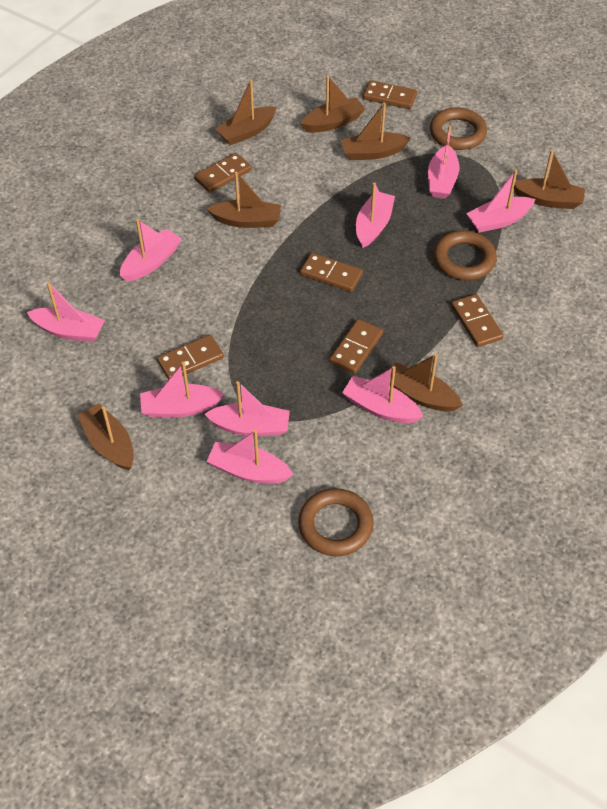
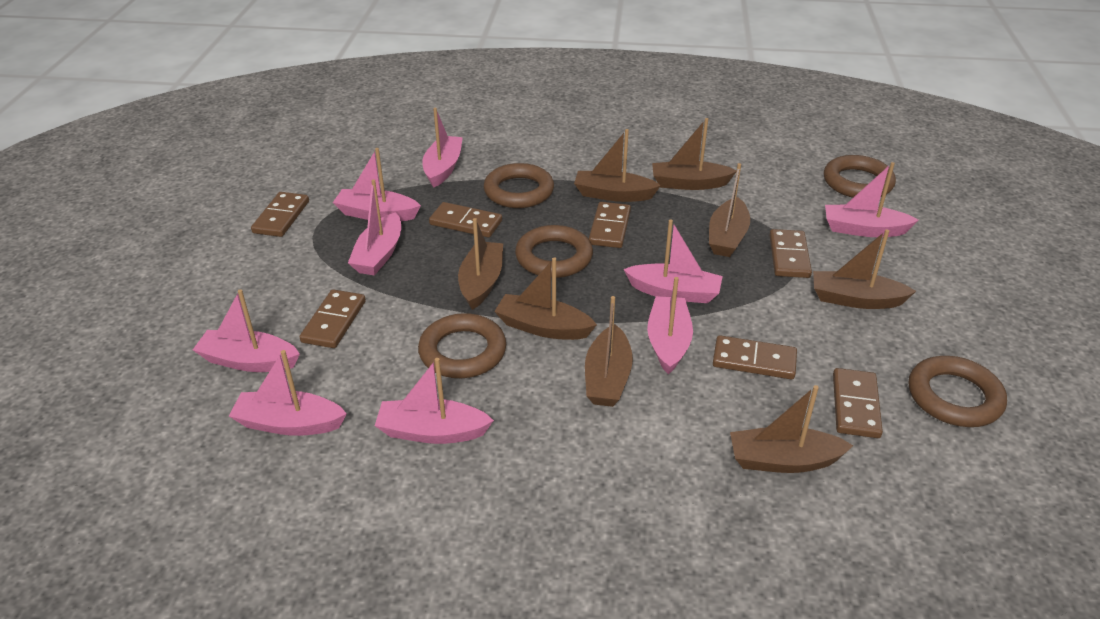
brown boat: 7 -> 8
brown domino: 6 -> 7
brown ring: 3 -> 5

